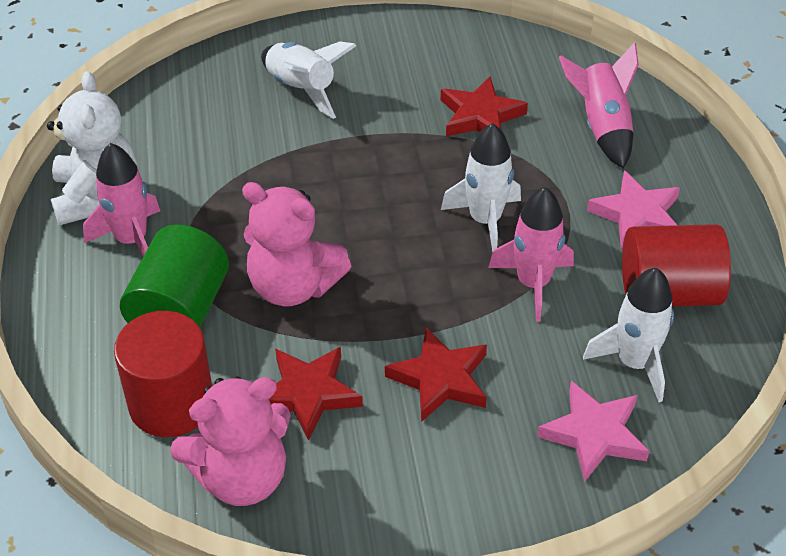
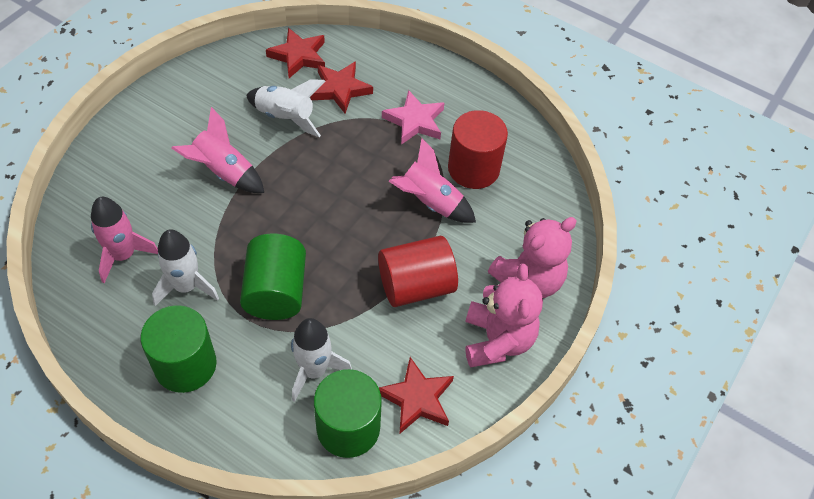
green cylinder: 1 -> 3
pink star: 2 -> 1
white teddy bear: 1 -> 0

